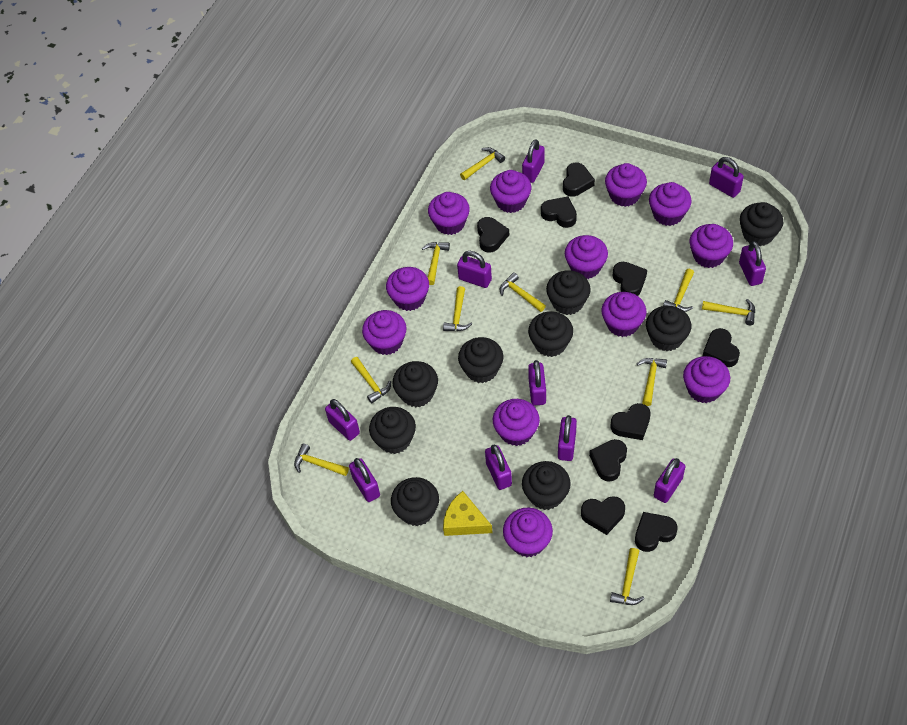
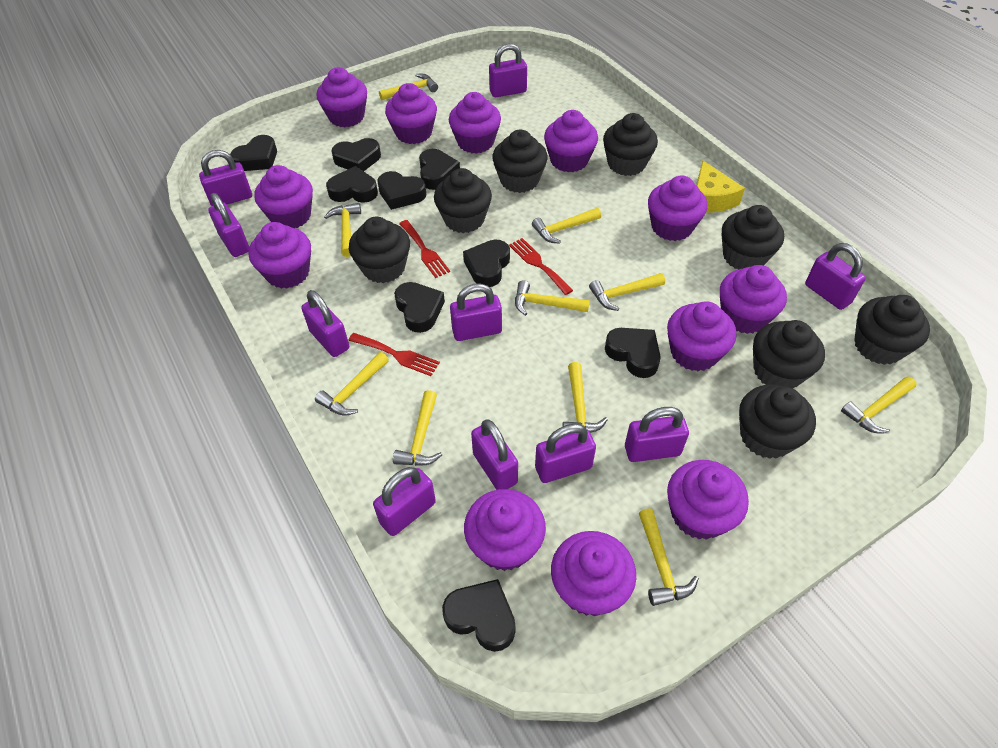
black cupcake: 9 -> 8
red fork: 0 -> 3

